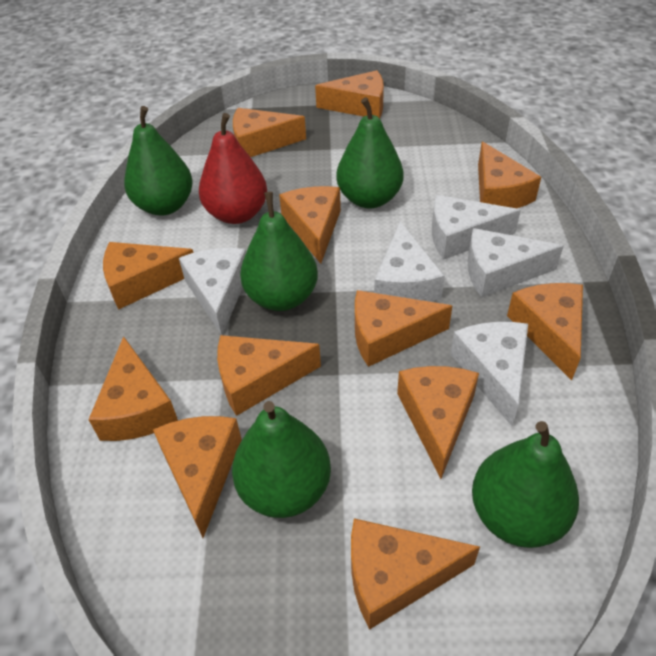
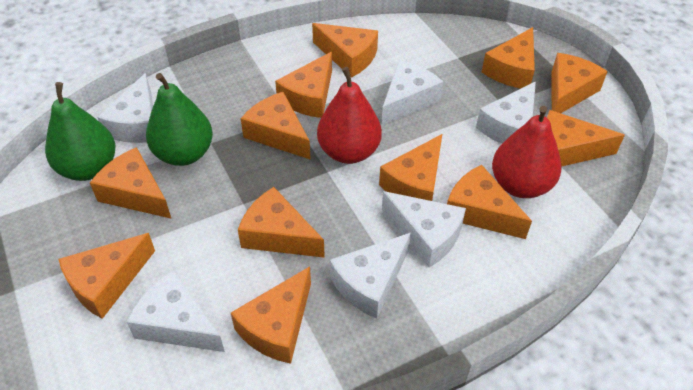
green pear: 5 -> 2
red pear: 1 -> 2
white cheese: 5 -> 6

